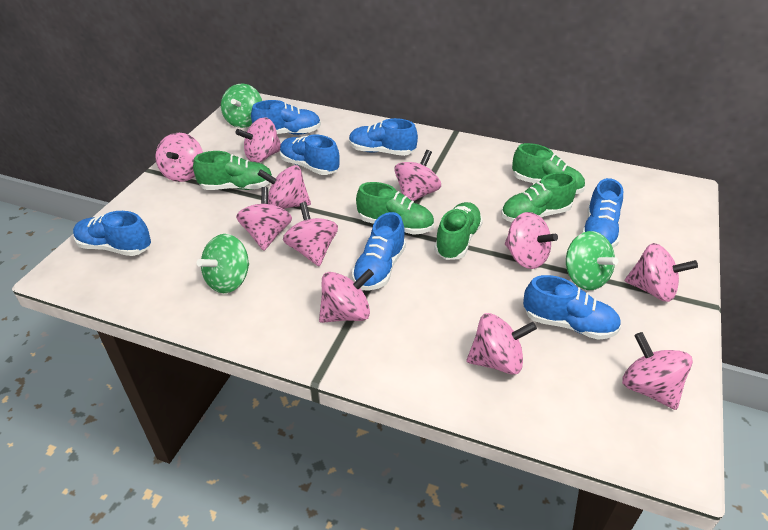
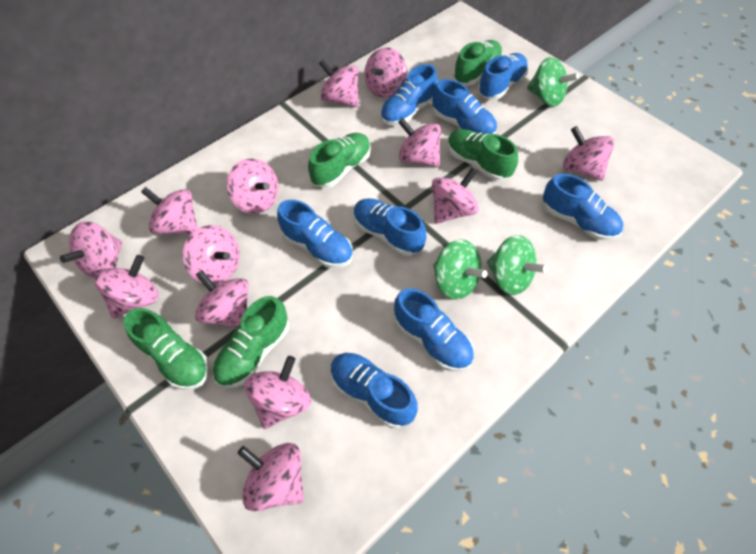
blue shoe: 7 -> 8
pink spinning top: 11 -> 13

